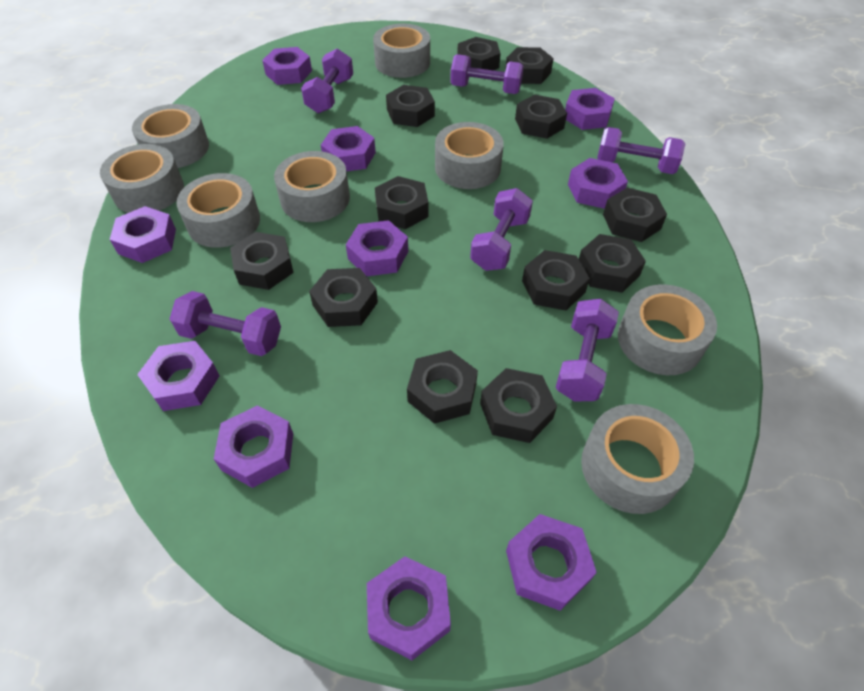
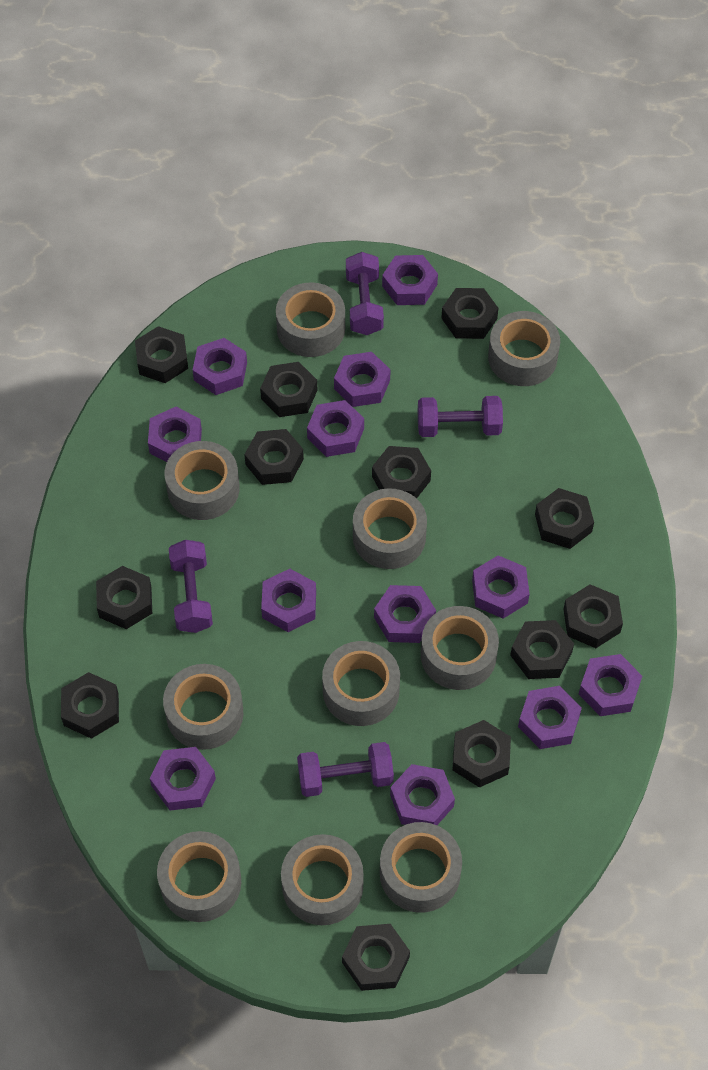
grey tape: 8 -> 10
purple dumbbell: 6 -> 4
purple nut: 10 -> 12

